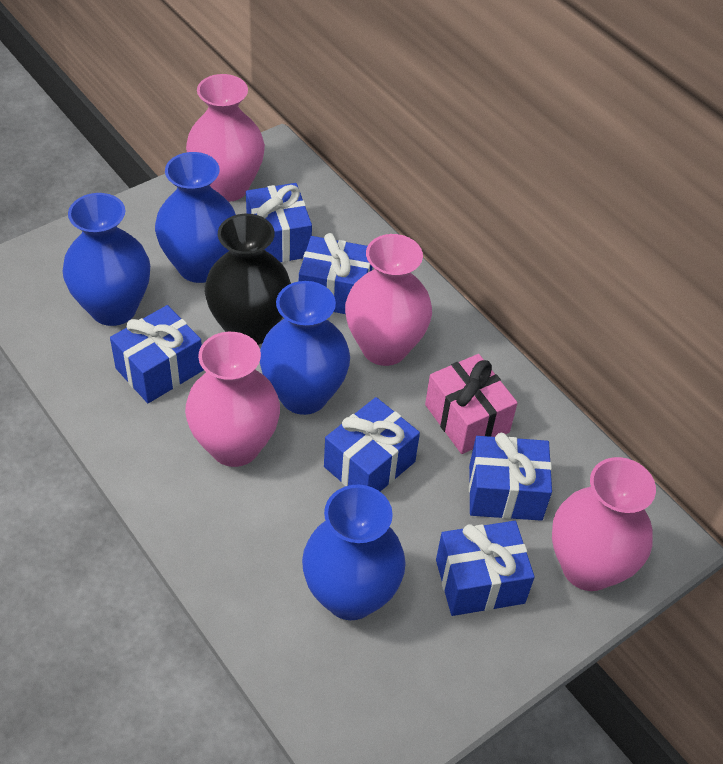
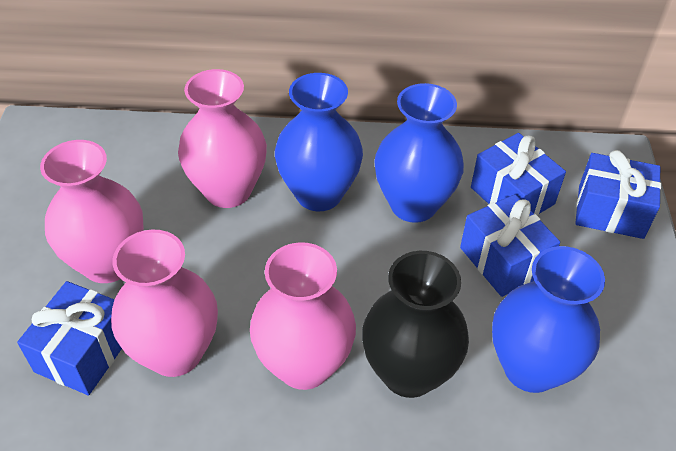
blue gift: 6 -> 4
blue vase: 4 -> 3
pink gift: 1 -> 0

